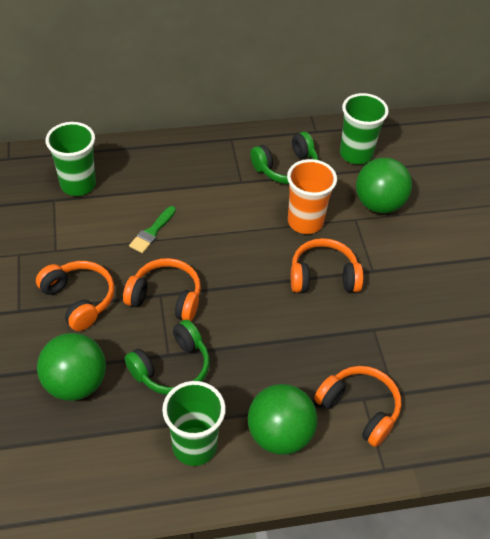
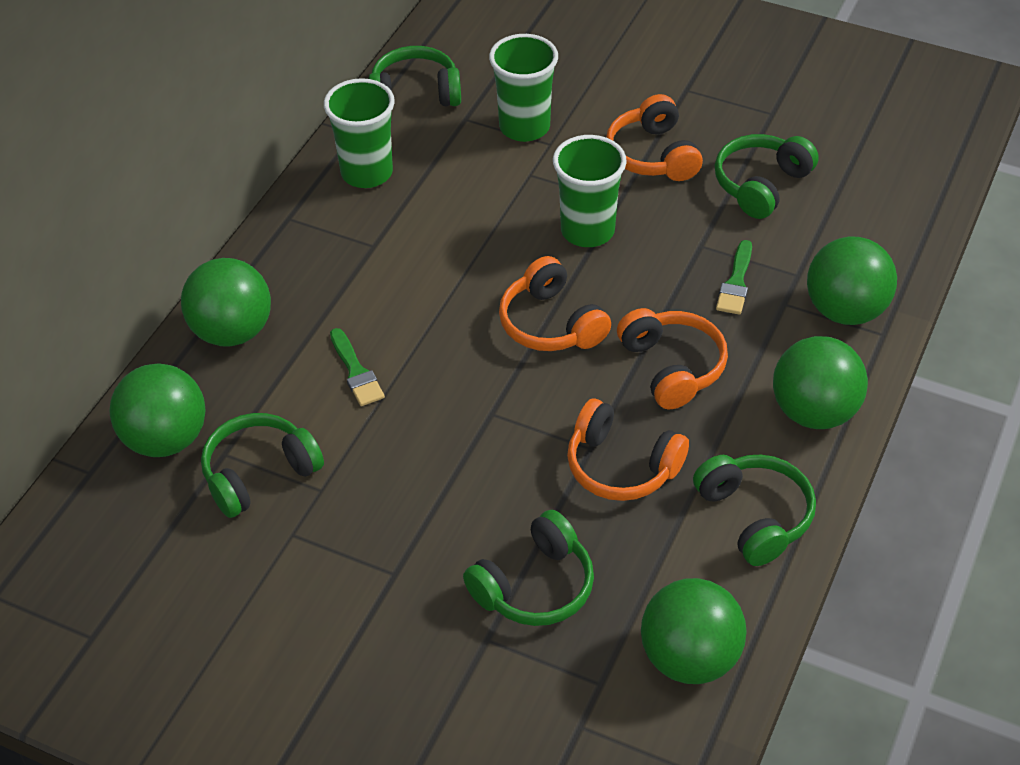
green ball: 3 -> 5
green brush: 1 -> 2
green headphones: 2 -> 5
orange cup: 1 -> 0

